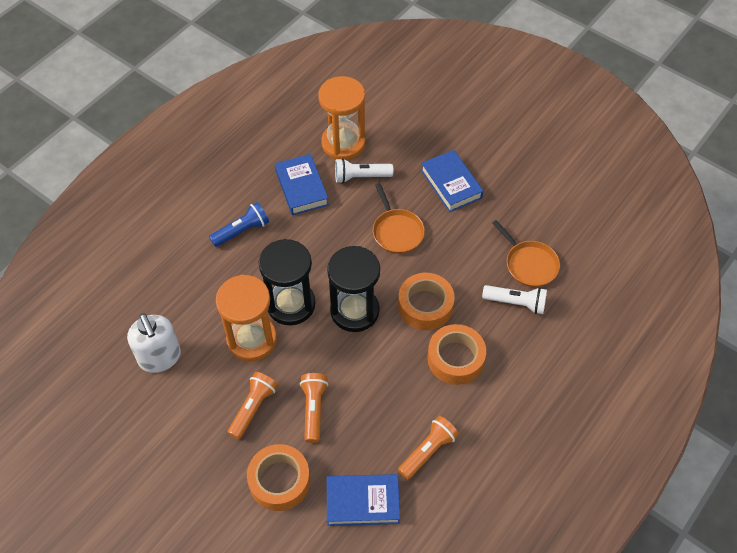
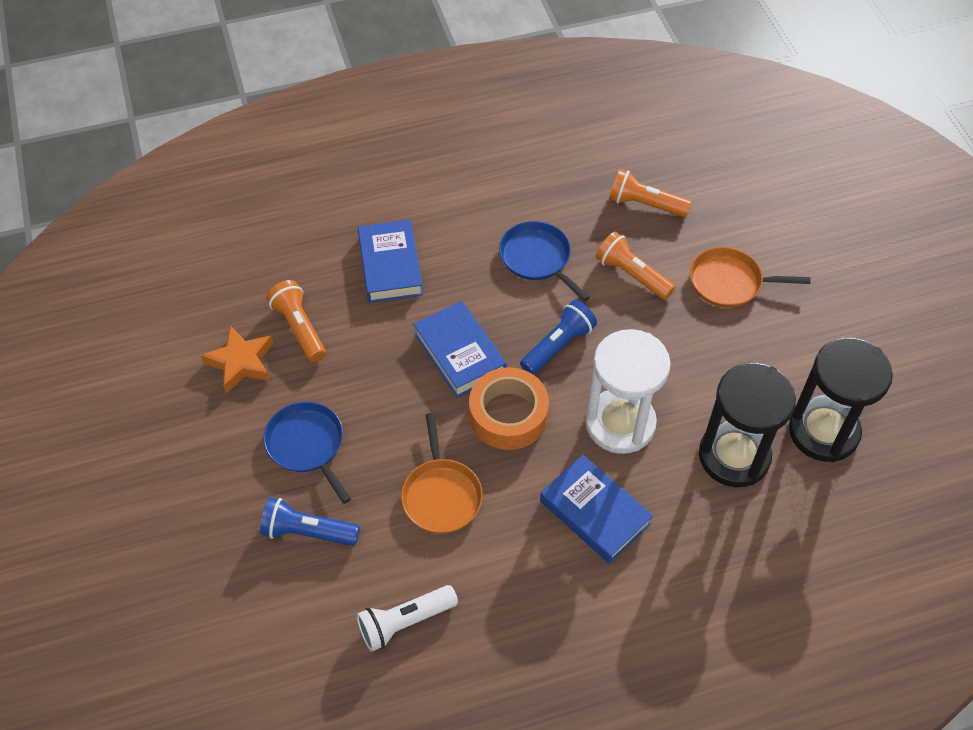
blue flashlight: 1 -> 2
blue pan: 0 -> 2
orange hourglass: 2 -> 0
orange star: 0 -> 1
orange tape: 3 -> 1
white flashlight: 2 -> 1
white hourglass: 0 -> 1
white soap dispenser: 1 -> 0

